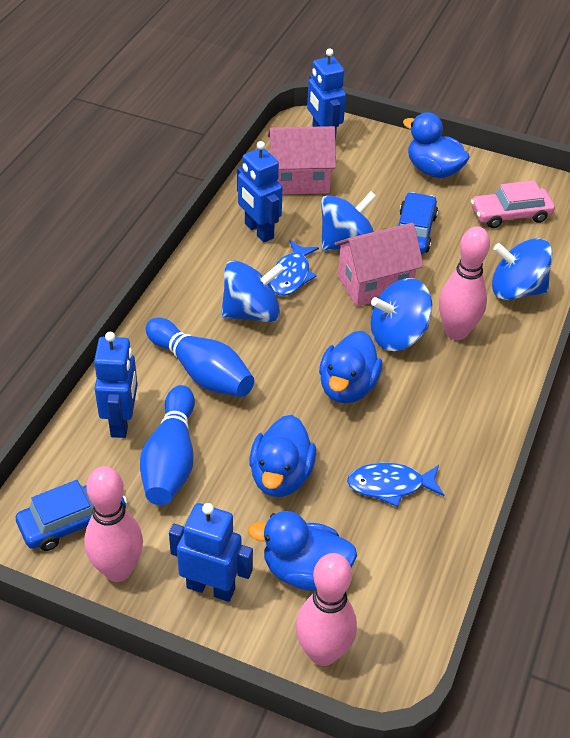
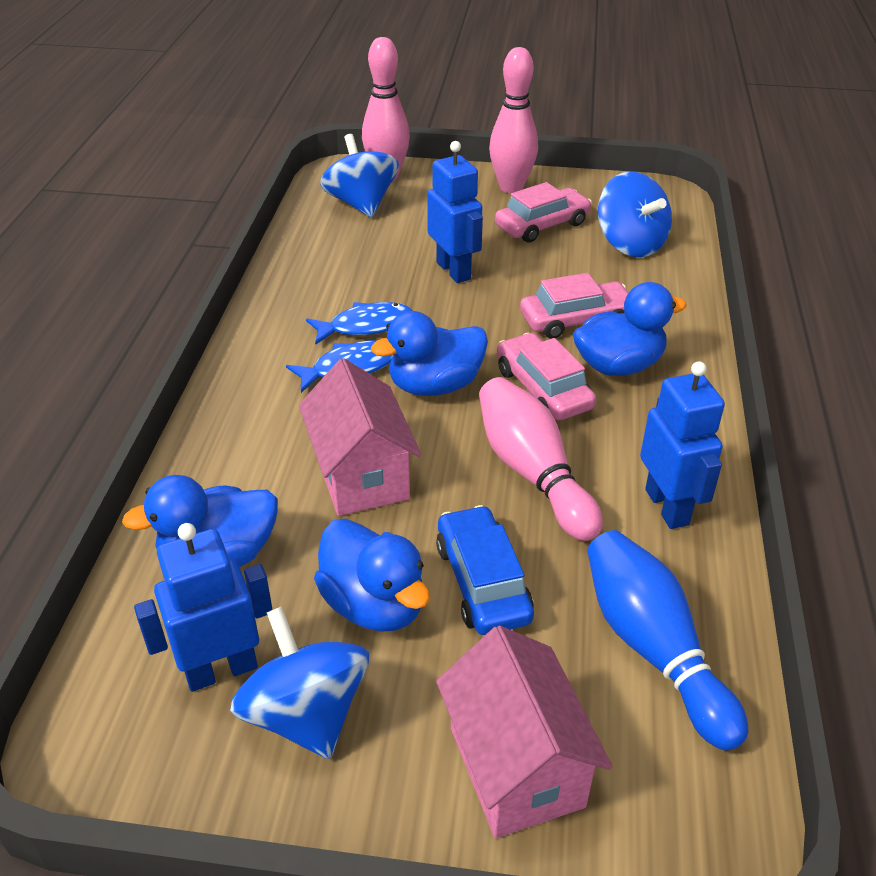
blue bowling pin: 2 -> 1
blue car: 2 -> 1
blue robot: 4 -> 3
blue spinning top: 4 -> 3
pink car: 1 -> 3

